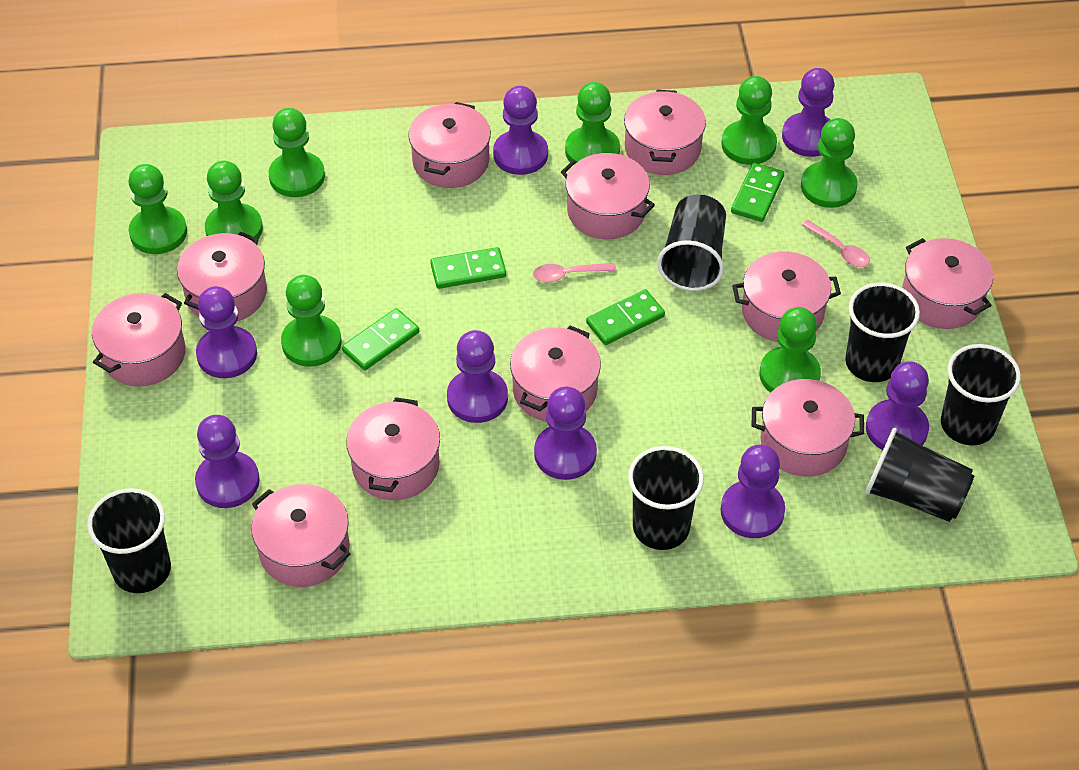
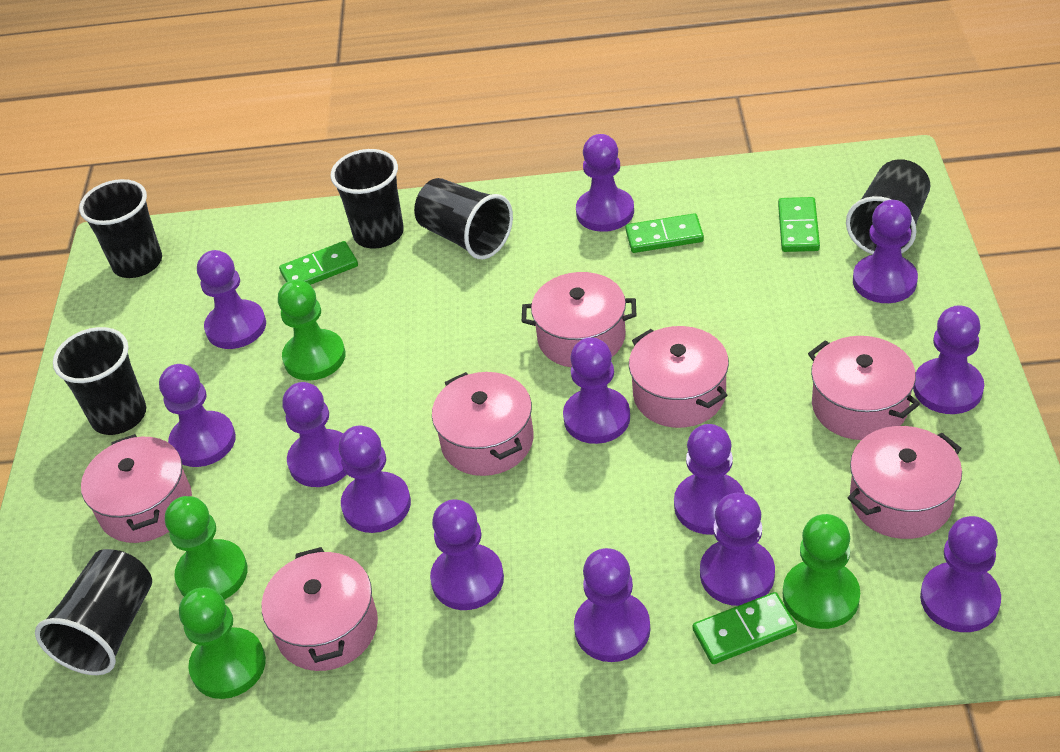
green pawn: 8 -> 4
pink pot: 11 -> 7
pink spoon: 2 -> 0
purple pawn: 8 -> 13

